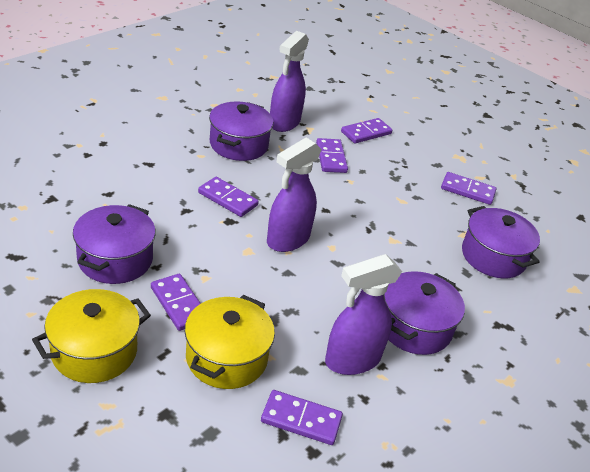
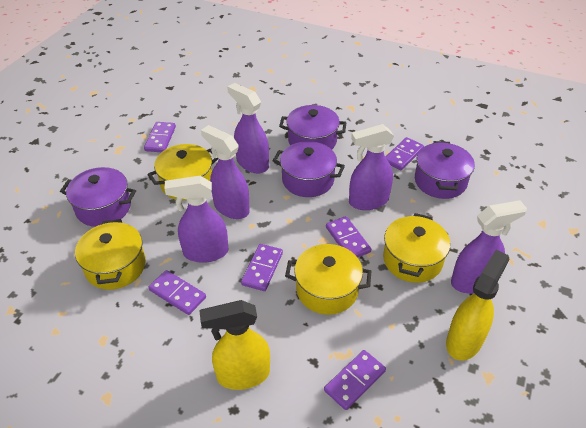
purple spray bottle: 3 -> 5
yellow pot: 2 -> 4
yellow spray bottle: 0 -> 2

